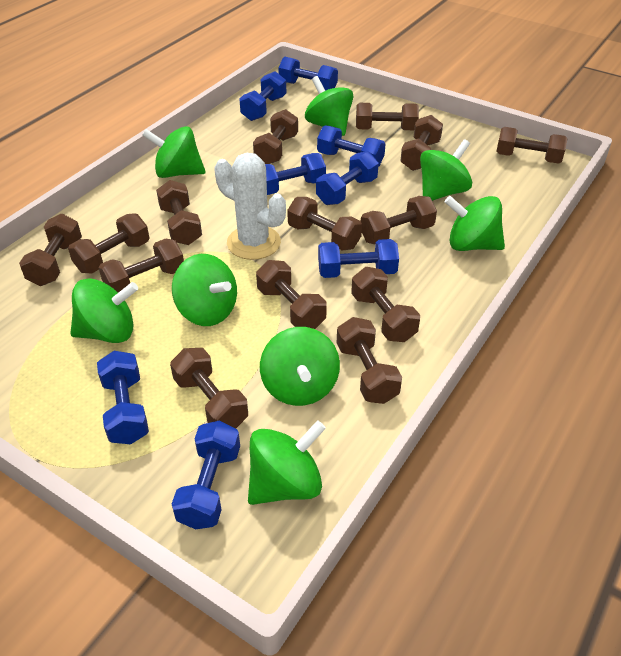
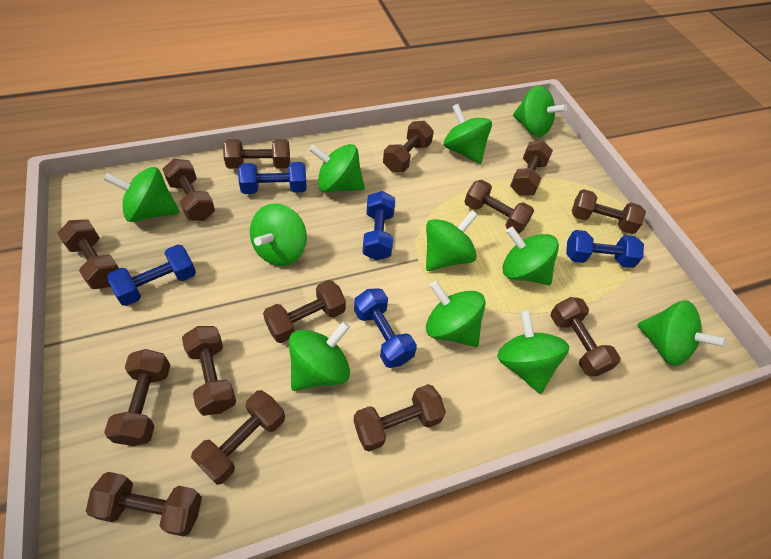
blue dumbbell: 8 -> 5
green spinning top: 8 -> 11
white cactus: 1 -> 0

